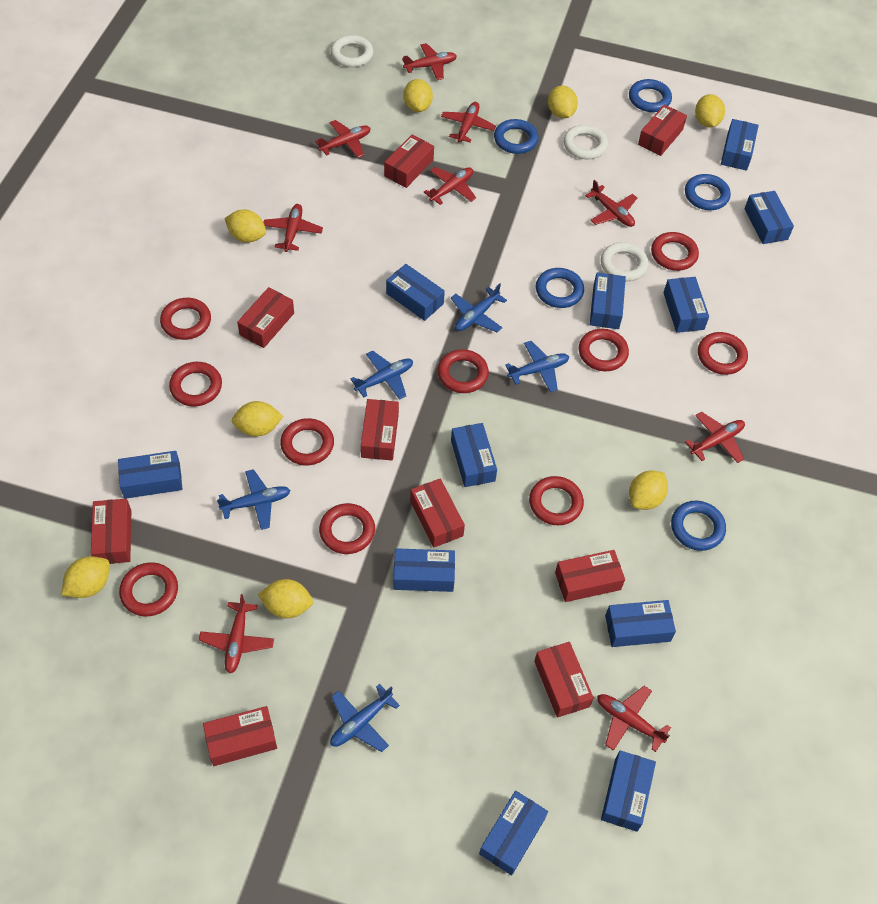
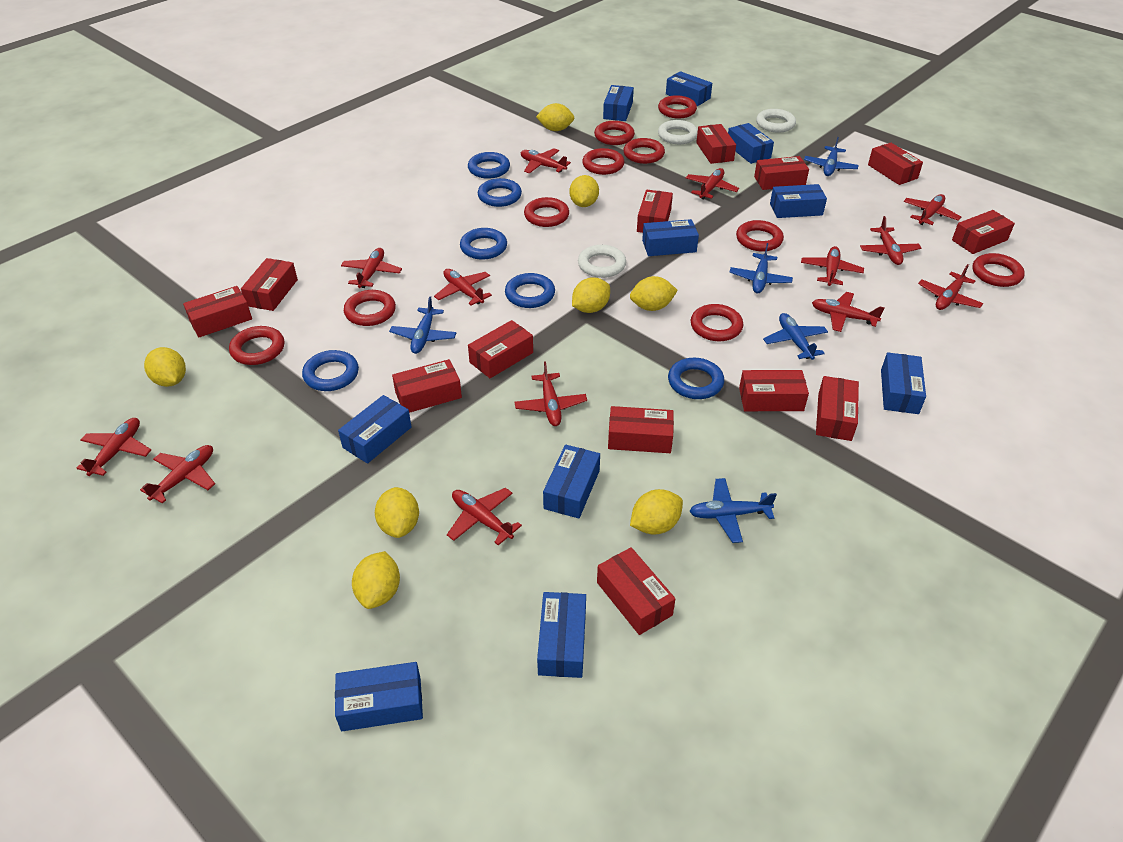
blue box: 11 -> 10
blue ring: 5 -> 6
red box: 9 -> 13
red plane: 9 -> 13

